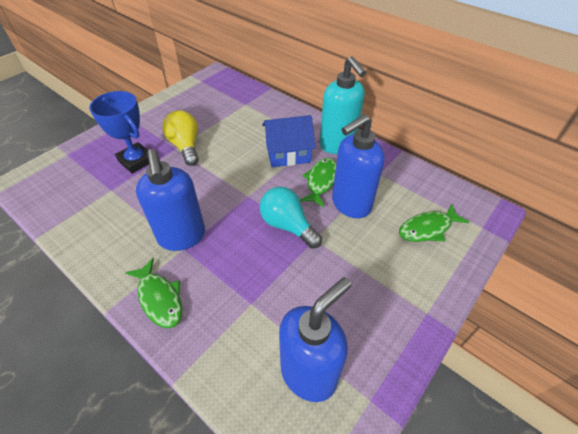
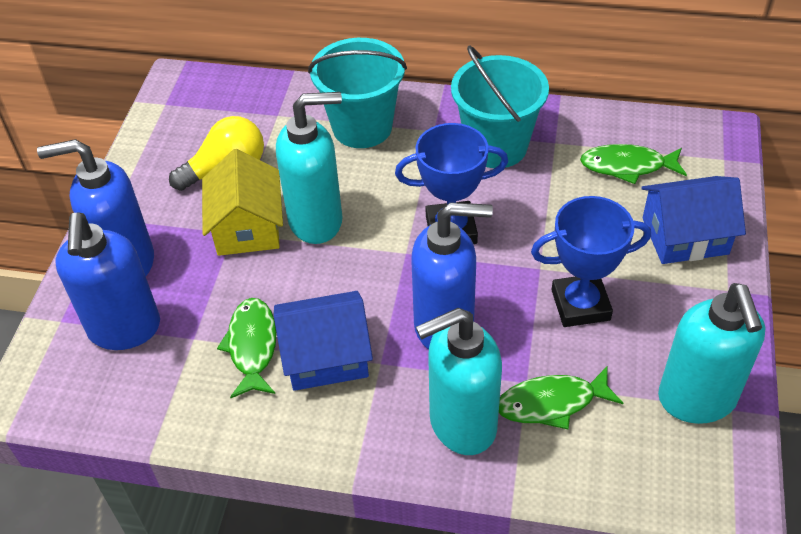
blue house: 1 -> 2
blue trophy: 1 -> 2
turquoise bucket: 0 -> 2
turquoise light bulb: 1 -> 0
turquoise soap dispenser: 1 -> 3
yellow house: 0 -> 1

